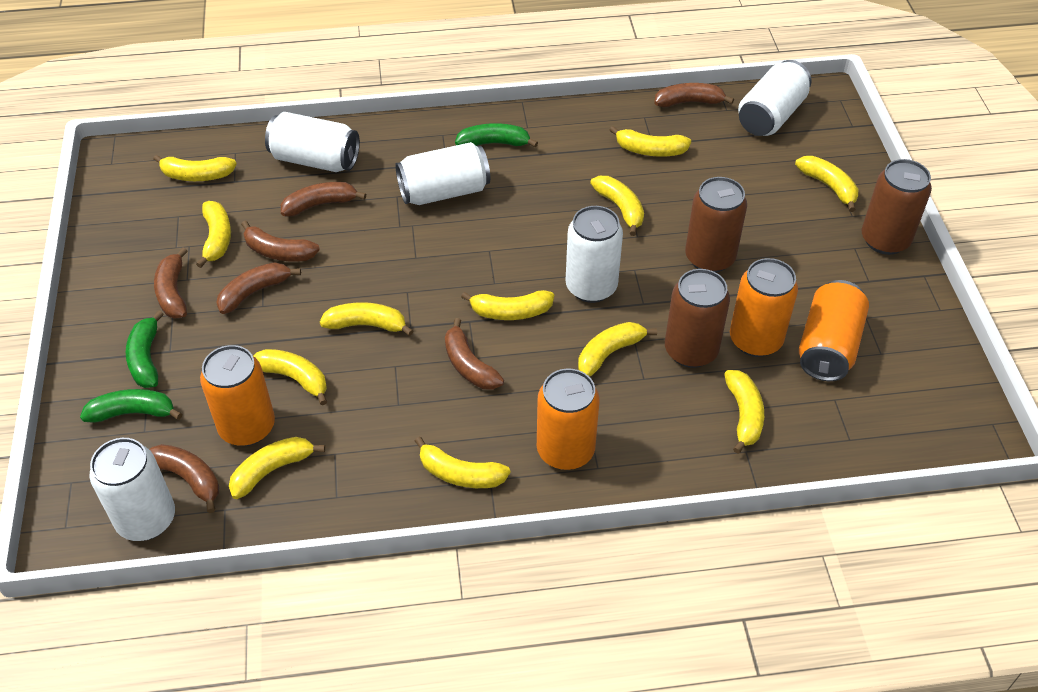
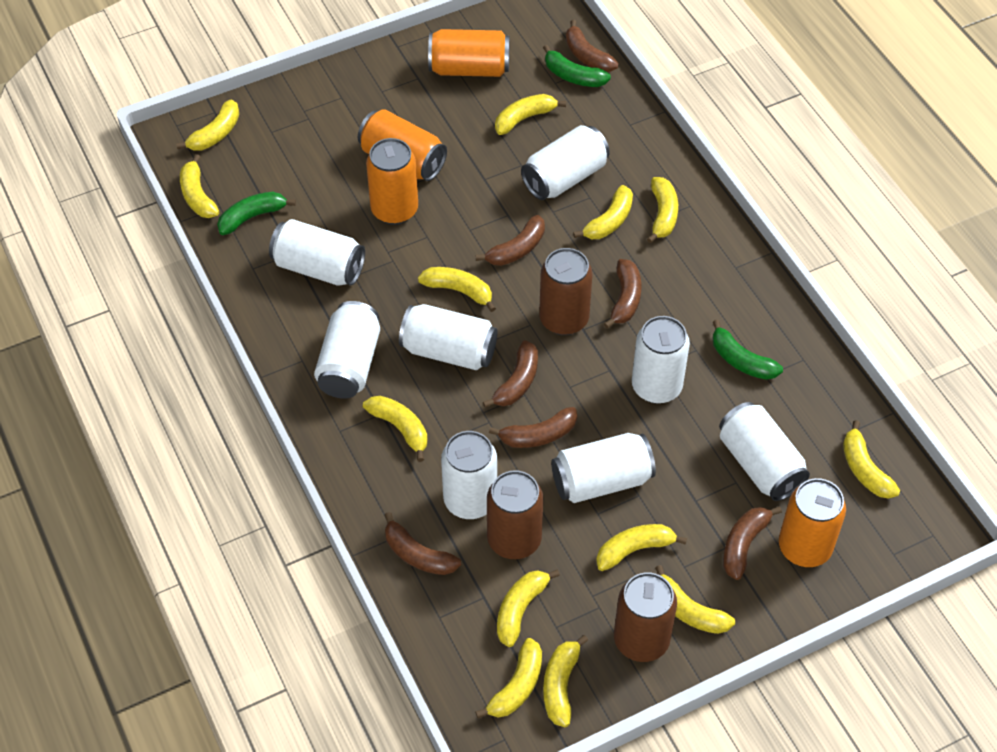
white can: 5 -> 8
yellow banana: 12 -> 13

